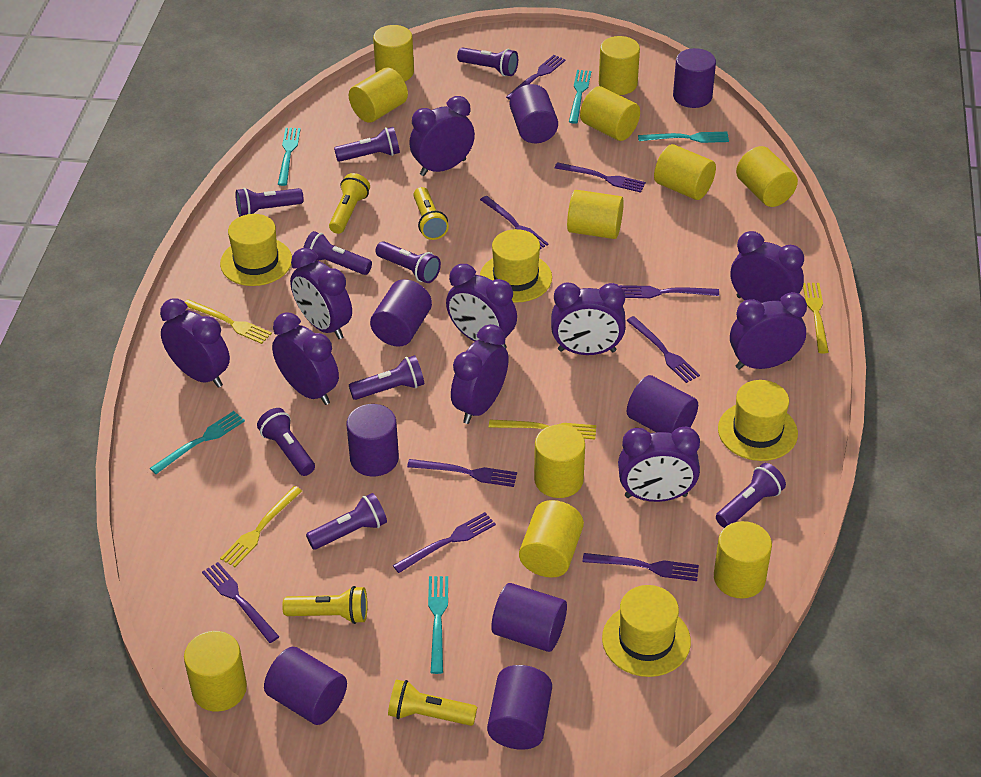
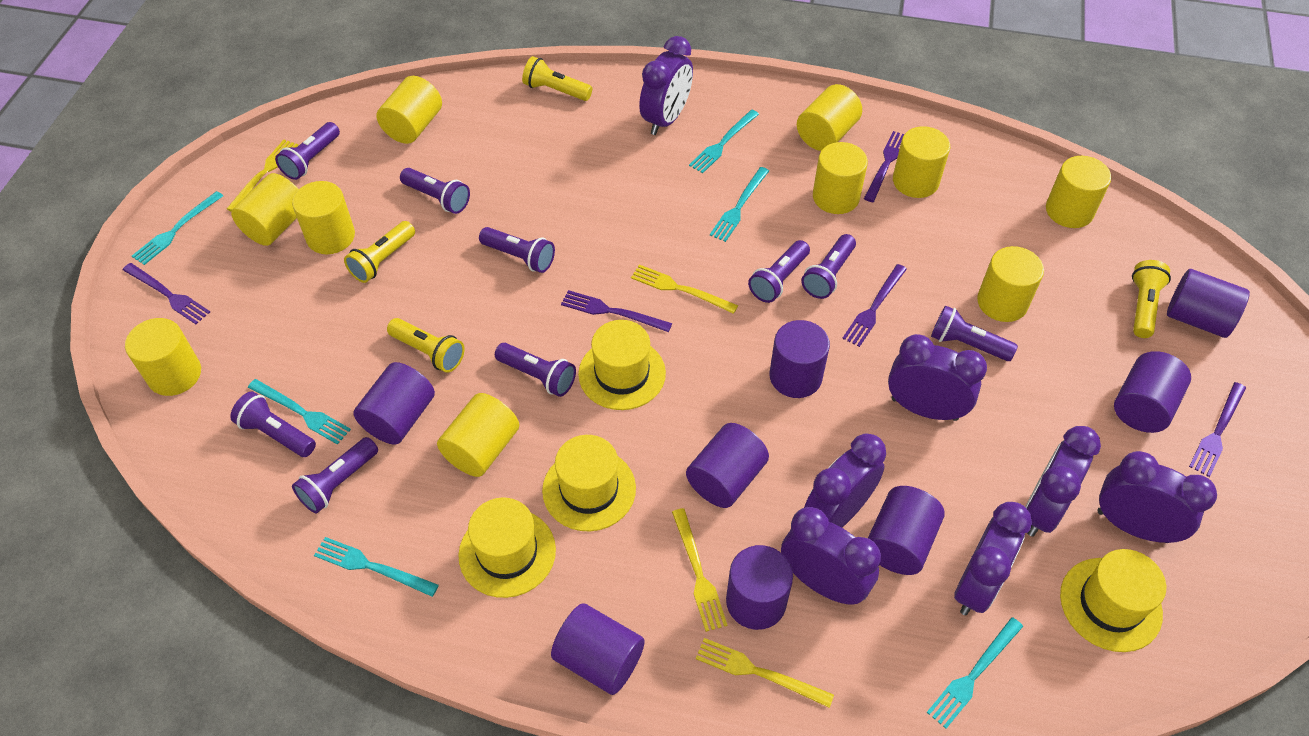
purple clock: 10 -> 7
purple fork: 9 -> 5
turquoise fork: 5 -> 6
yellow cylinder: 11 -> 10

